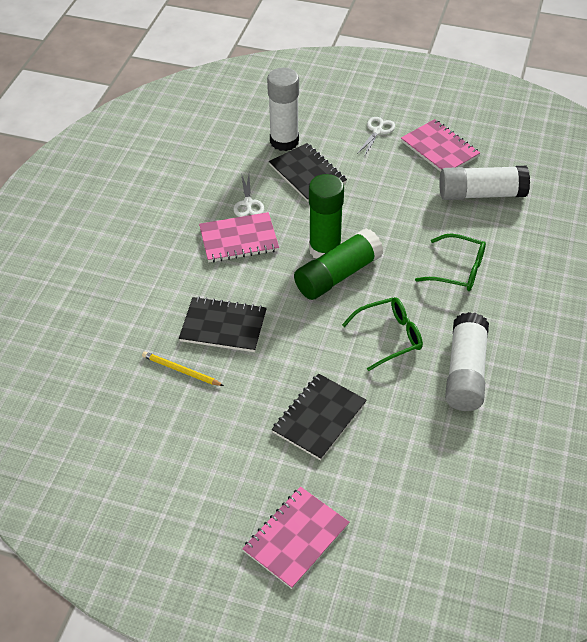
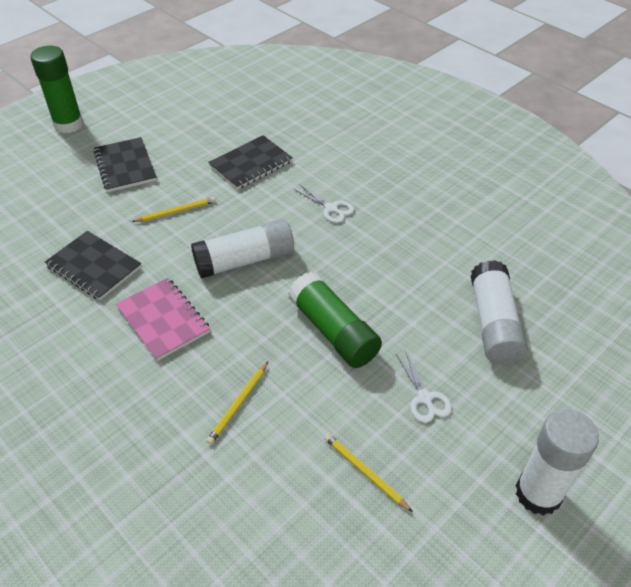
green glasses: 2 -> 0
pink notebook: 3 -> 1
yellow pencil: 1 -> 3

